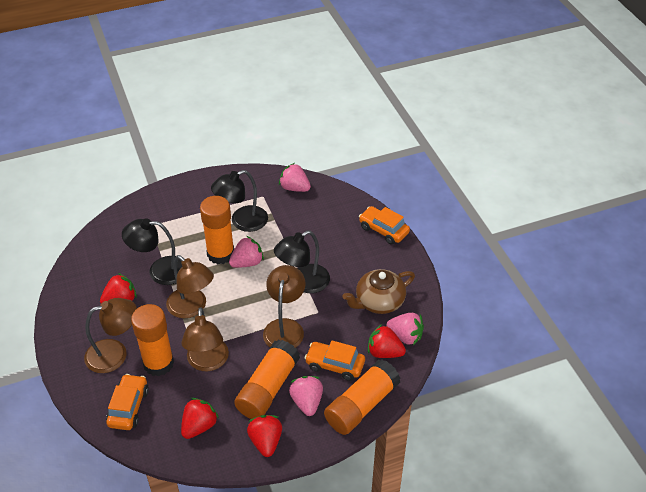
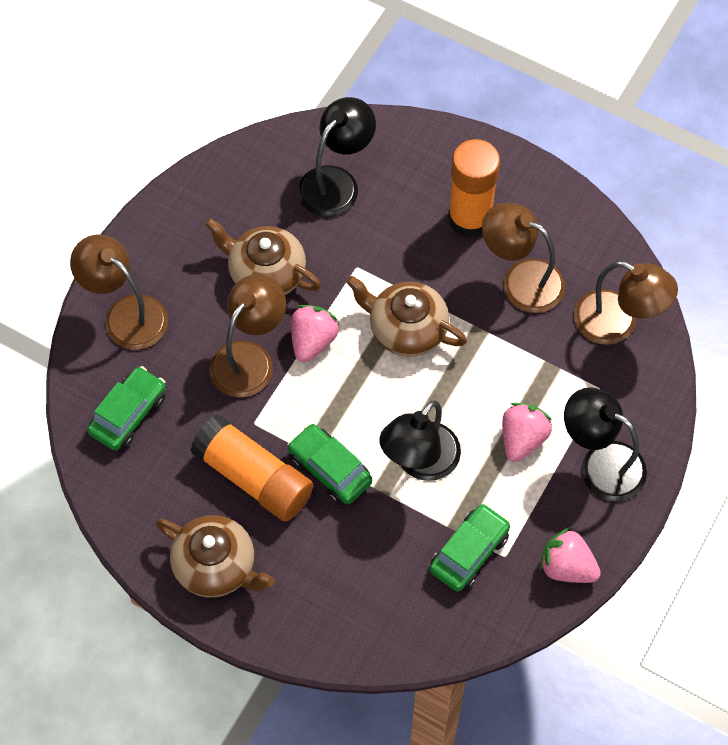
brown teapot: 1 -> 3
green car: 0 -> 3
orange car: 3 -> 0
orange glue stick: 4 -> 2
pink strawberry: 4 -> 3
red strawberry: 4 -> 0

